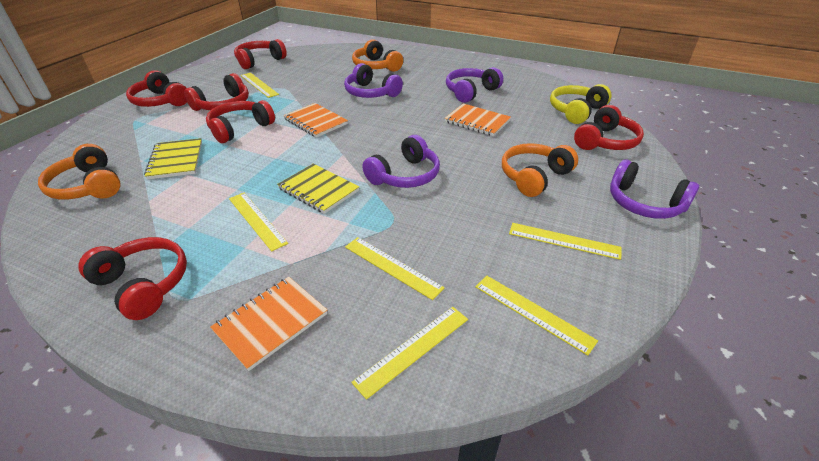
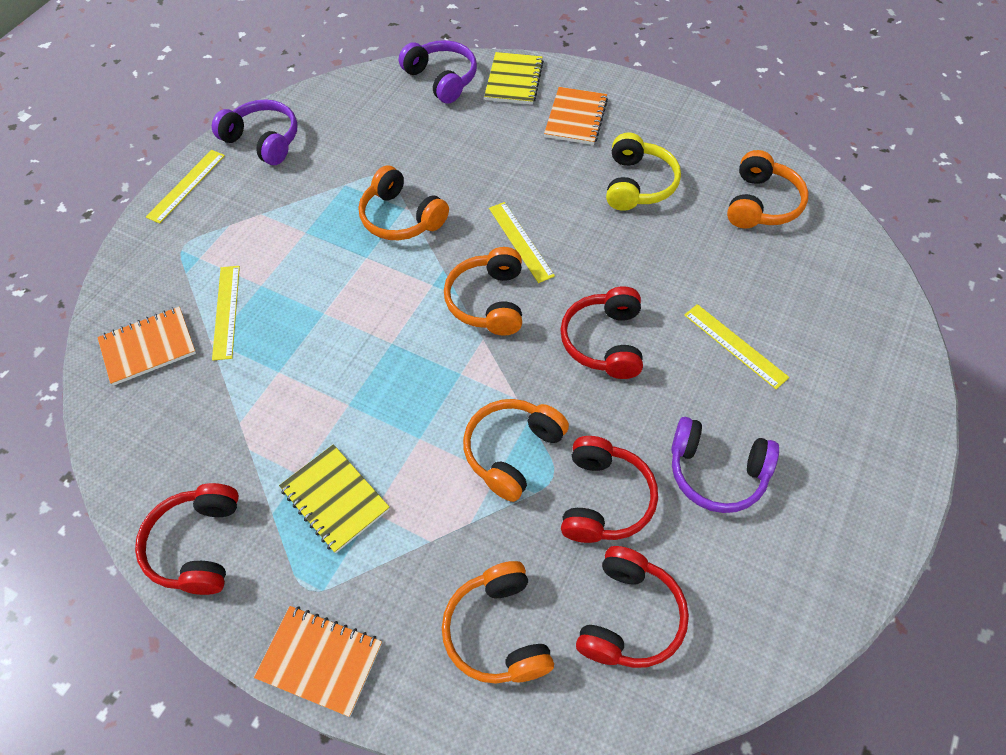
orange headphones: 3 -> 5
purple headphones: 4 -> 3
red headphones: 6 -> 4
yellow ruler: 6 -> 4

